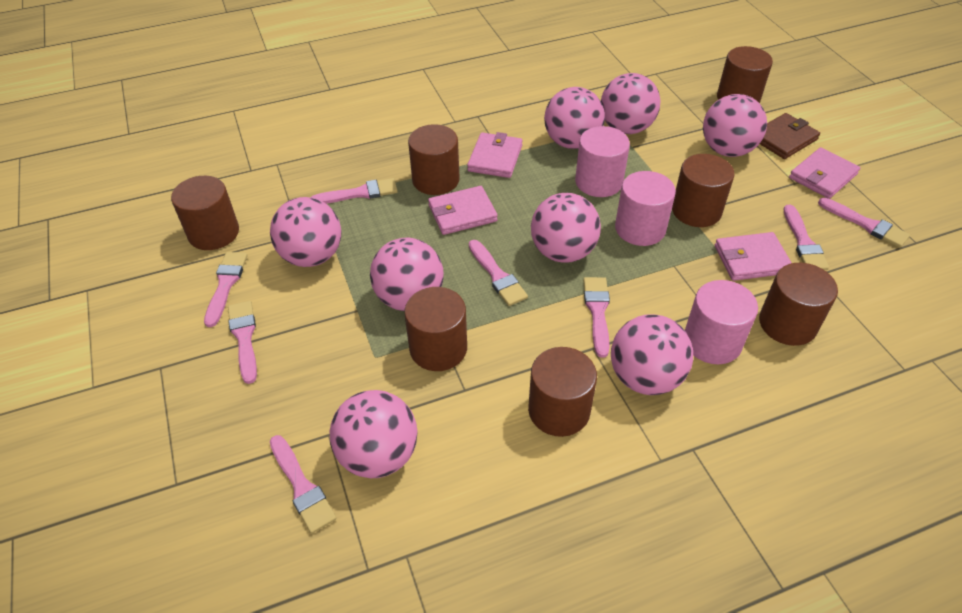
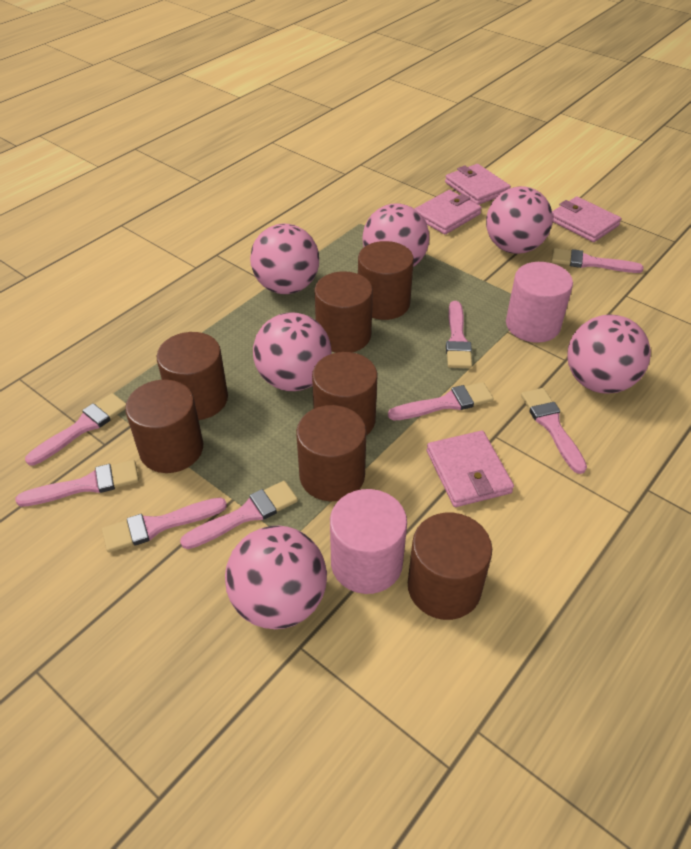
brown wallet: 1 -> 0
pink ball: 8 -> 6
pink cylinder: 3 -> 2

